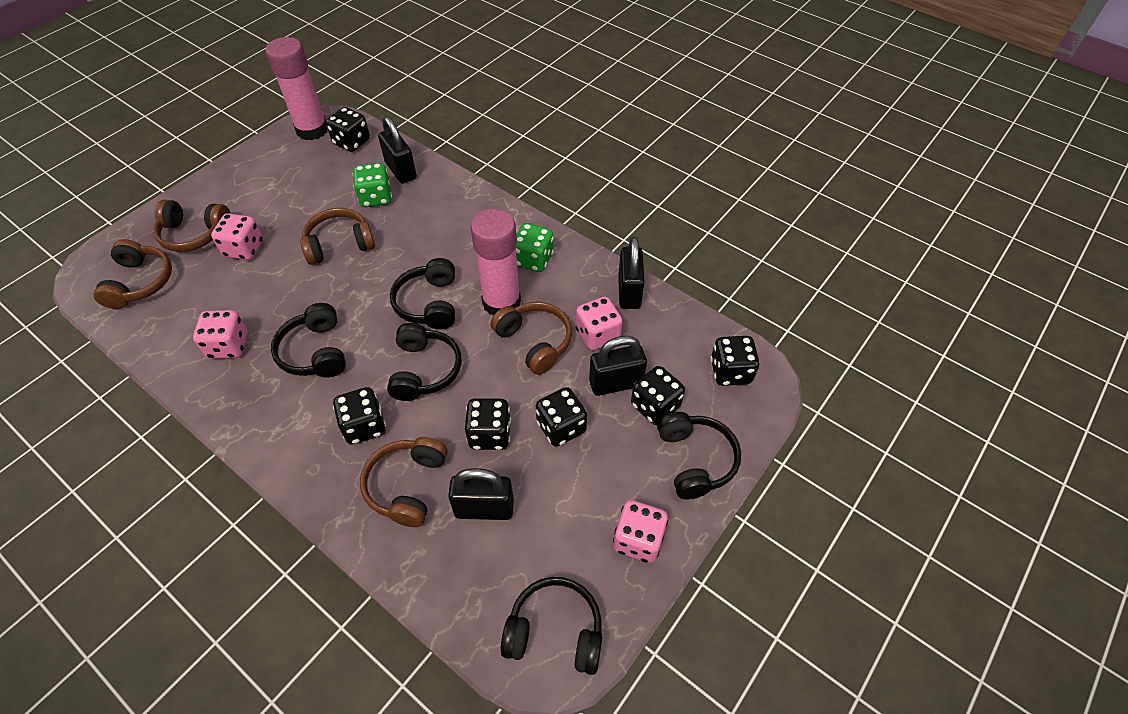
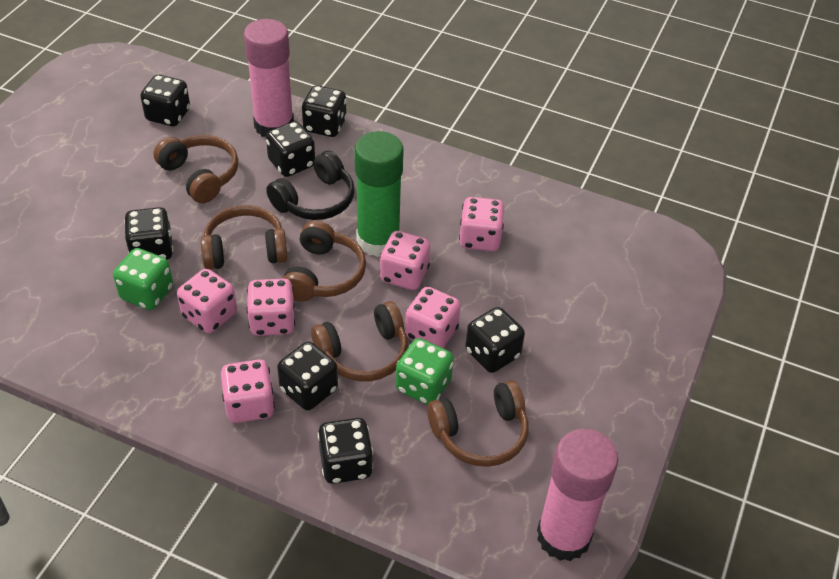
black dice: 6 -> 7
black headphones: 5 -> 1
black padlock: 4 -> 0
green glue stick: 0 -> 1
pink dice: 4 -> 6

